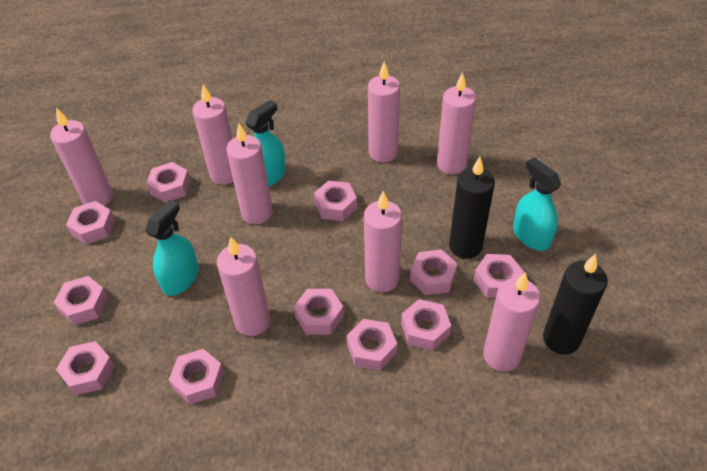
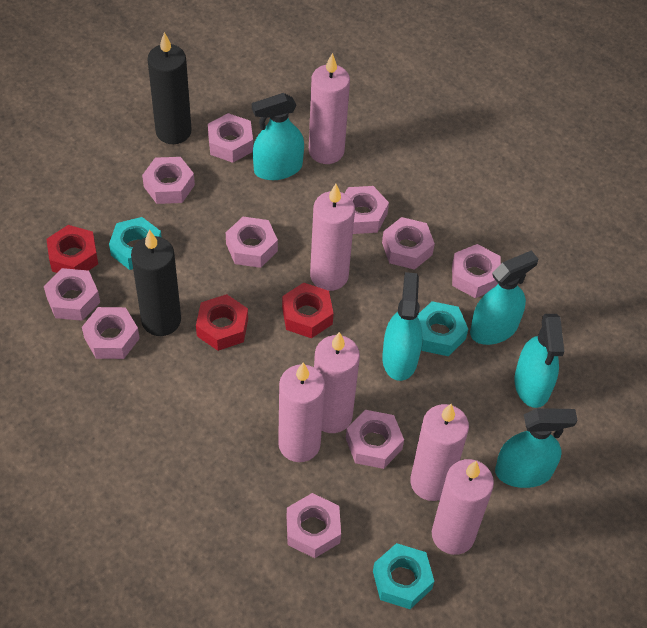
pink candle: 8 -> 6
pink nut: 11 -> 10
red nut: 0 -> 3
turquoise nut: 0 -> 3
turquoise spray bottle: 3 -> 5

